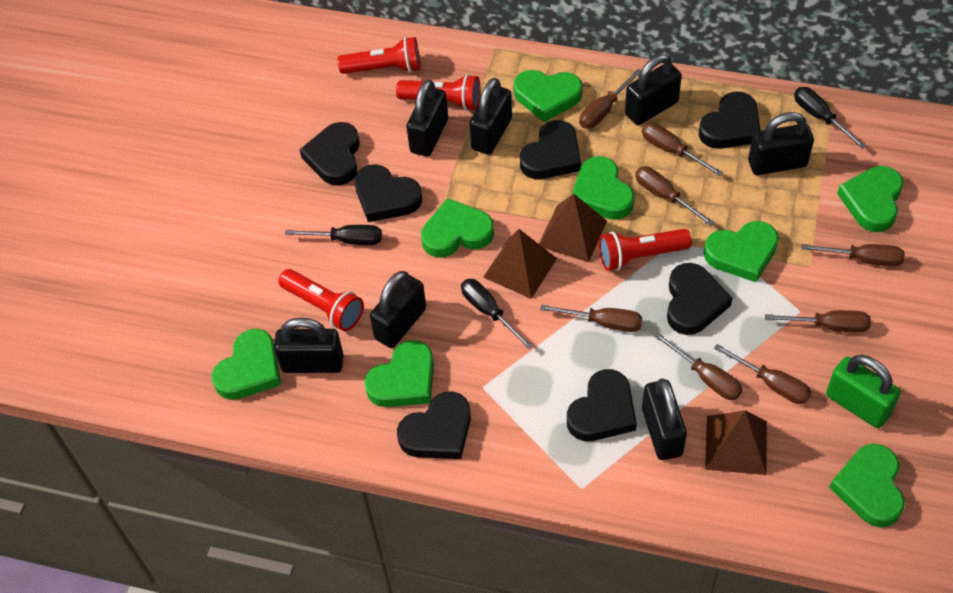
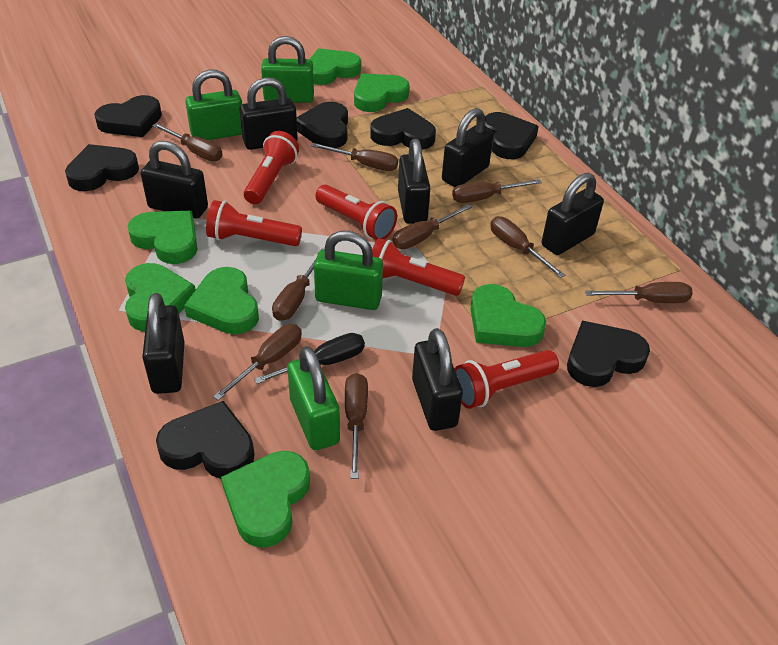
black screwdriver: 3 -> 1
brown pyramid: 3 -> 0
brown screwdriver: 8 -> 9
green heart: 8 -> 7
green padlock: 1 -> 4
red flashlight: 4 -> 5

